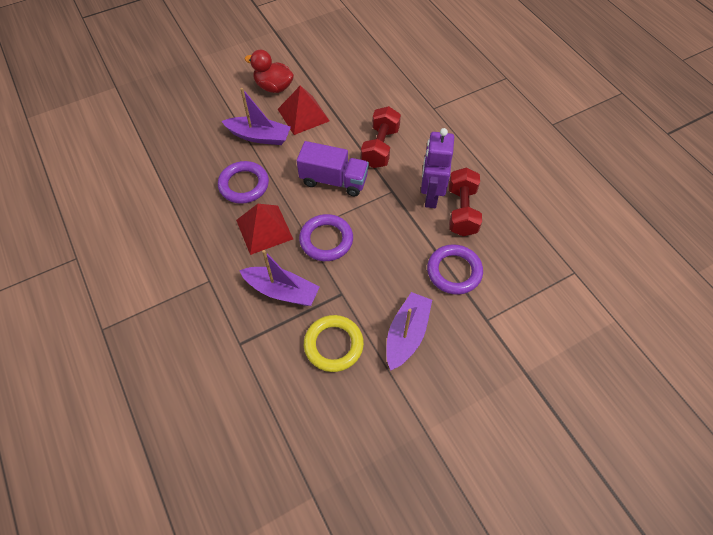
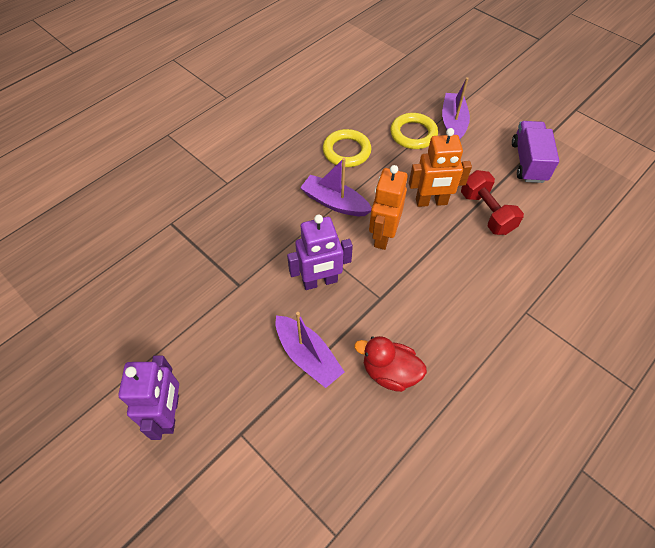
orange robot: 0 -> 2
purple ring: 3 -> 0
purple robot: 1 -> 2
red dumbbell: 2 -> 1
red pyramid: 2 -> 0
yellow ring: 1 -> 2

